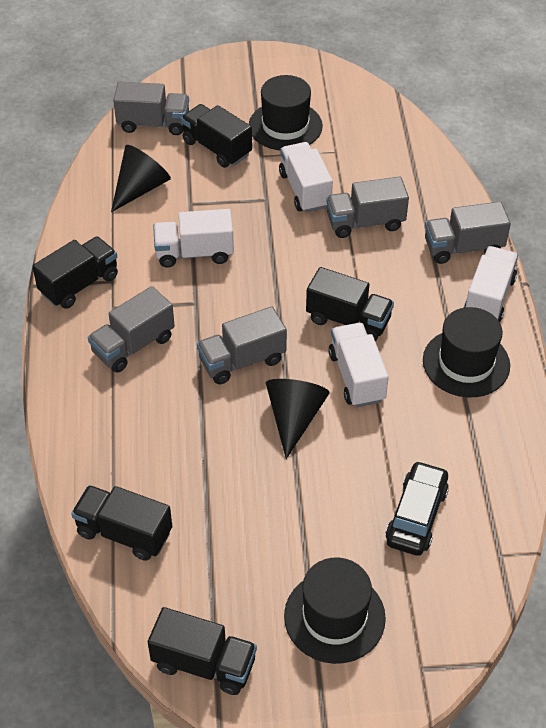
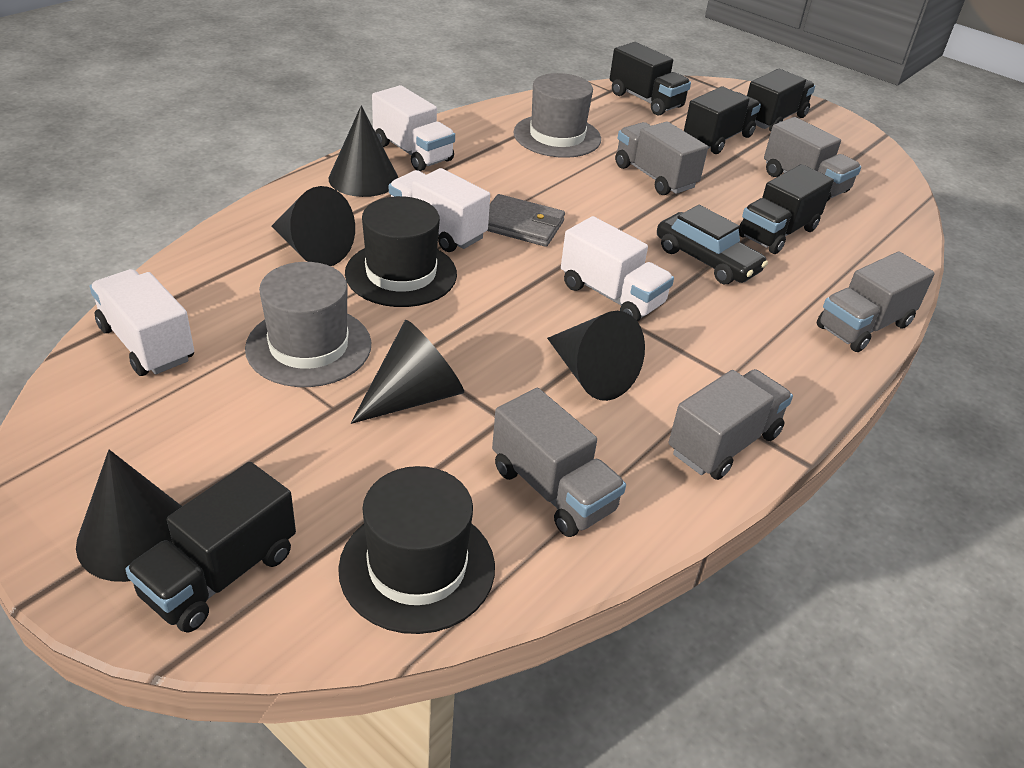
black cone: 2 -> 5
black hat: 3 -> 2
grey hat: 0 -> 2
grey wallet: 0 -> 1

